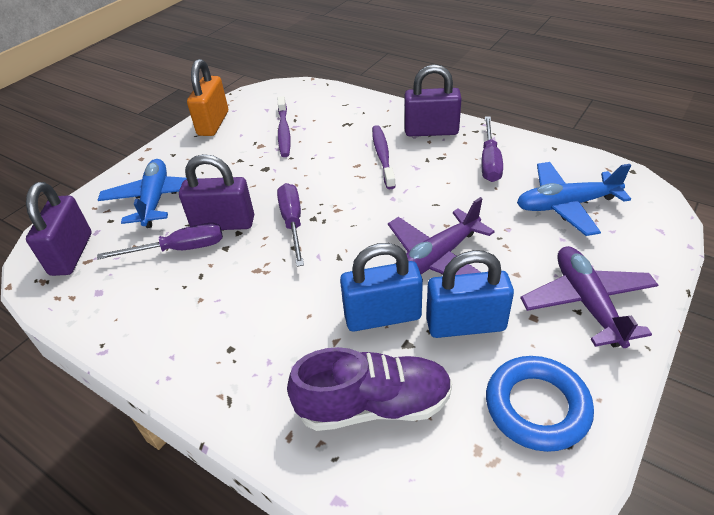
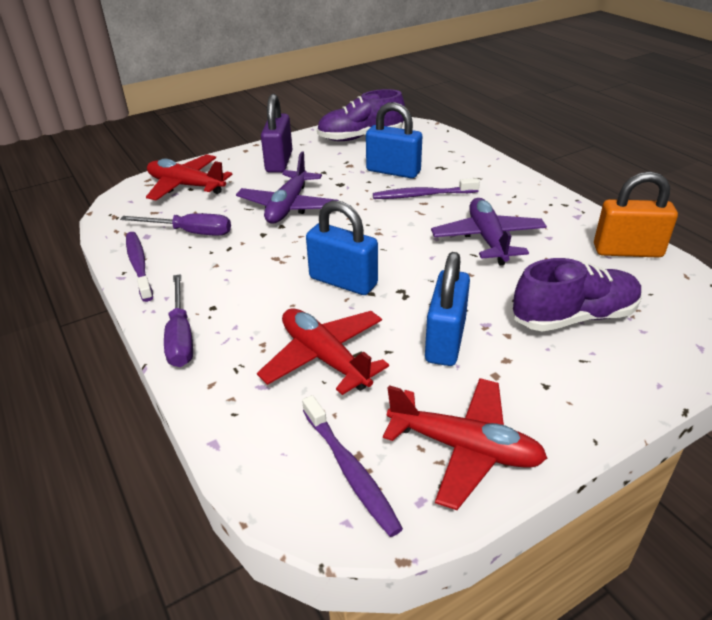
blue padlock: 2 -> 3
blue plane: 2 -> 0
blue ring: 1 -> 0
purple padlock: 3 -> 1
purple screwdriver: 3 -> 2
purple shoe: 1 -> 2
purple toothbrush: 2 -> 3
red plane: 0 -> 3

